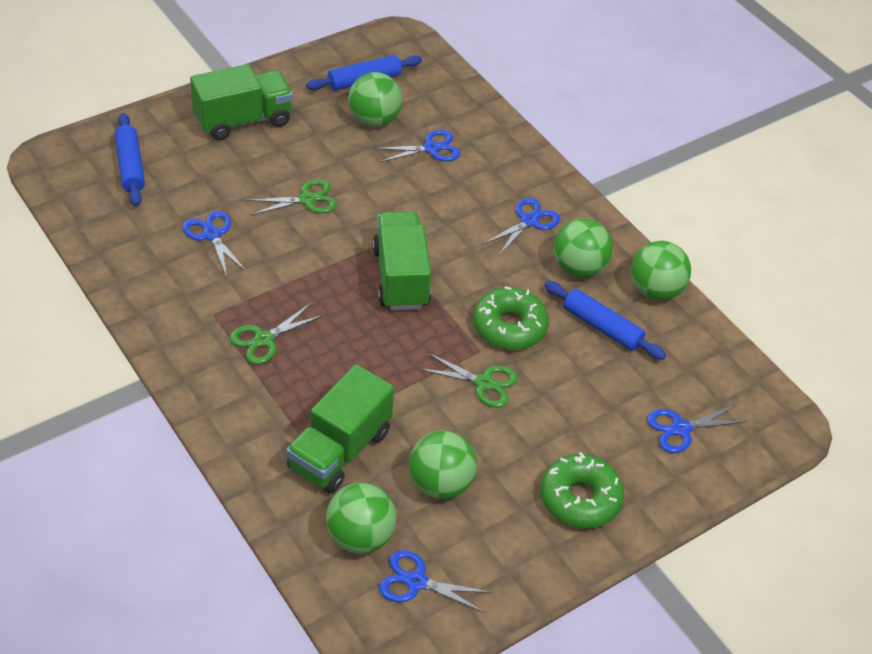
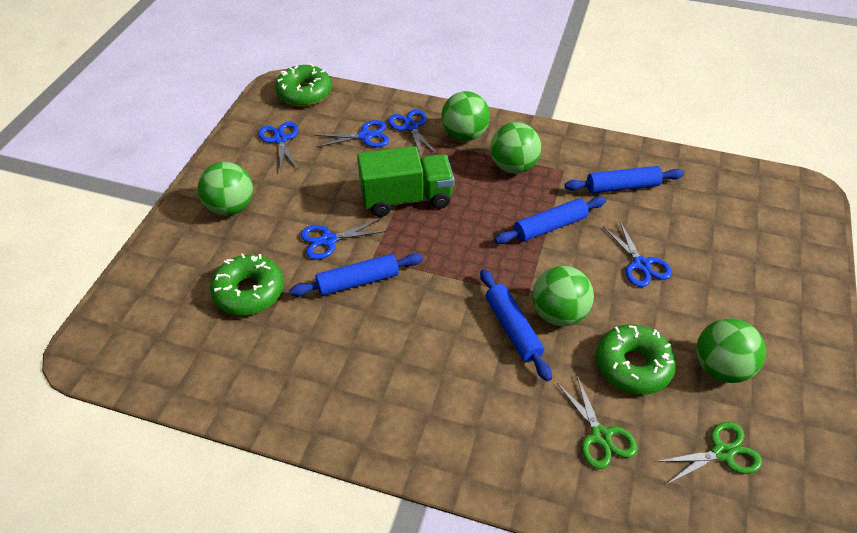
blue rolling pin: 3 -> 4
green donut: 2 -> 3
green scissors: 3 -> 2
green truck: 3 -> 1

